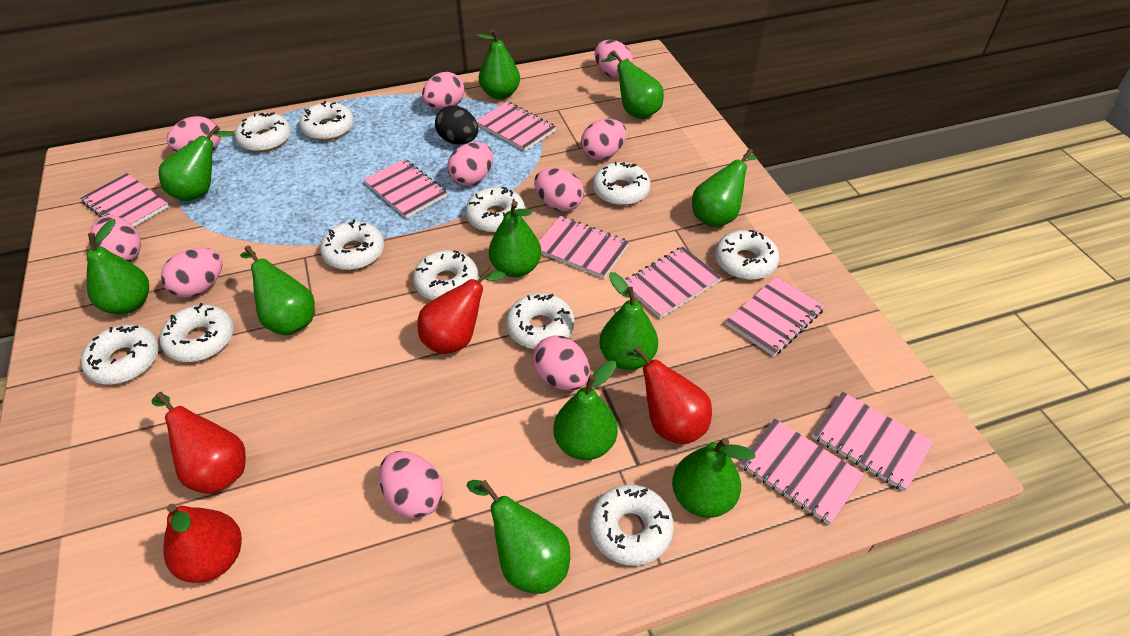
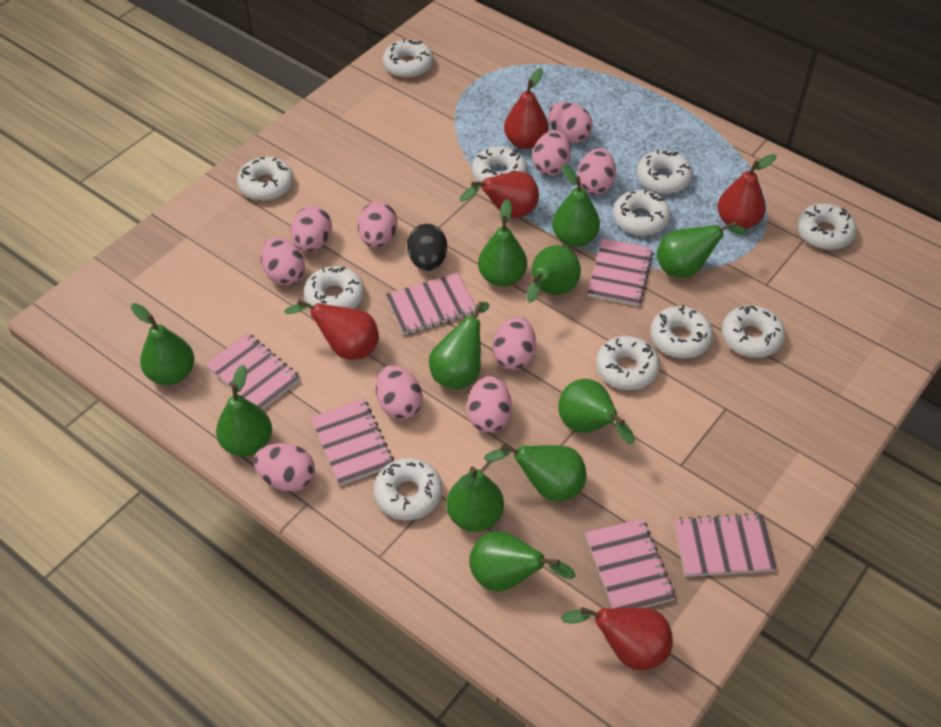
pink notebook: 8 -> 6
red pear: 4 -> 5

